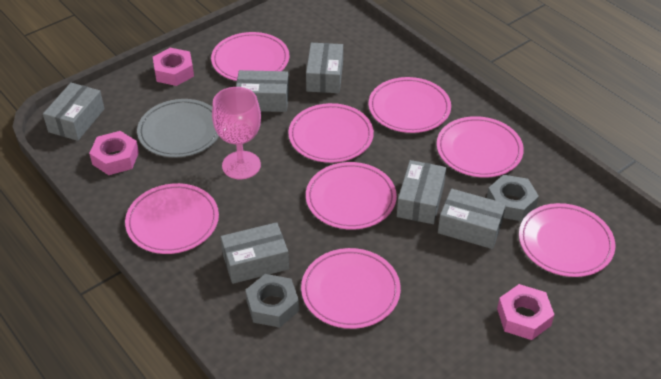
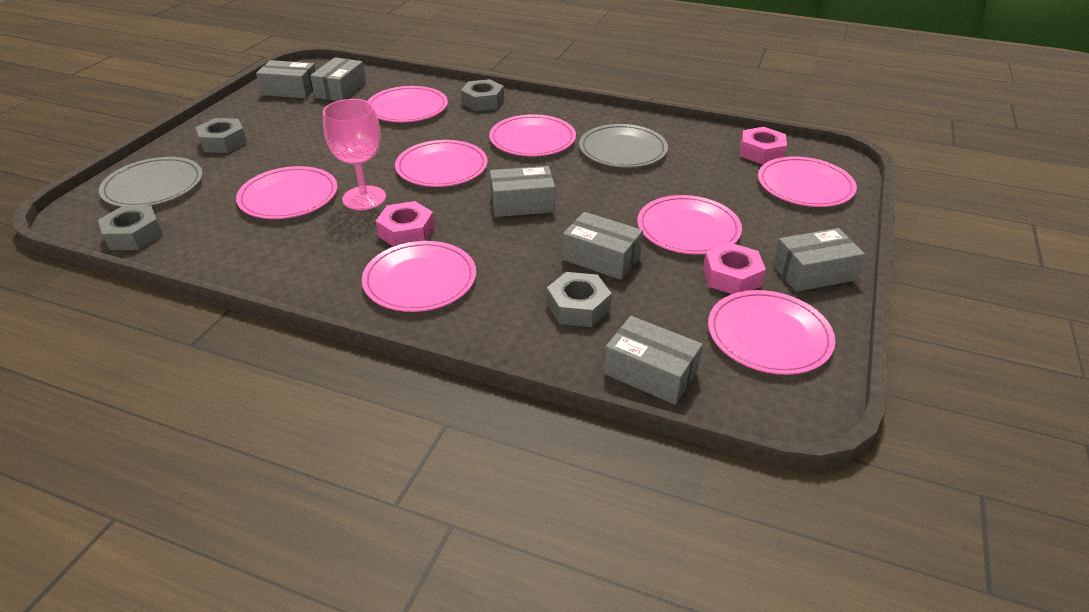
grey nut: 2 -> 4
grey plate: 1 -> 2

